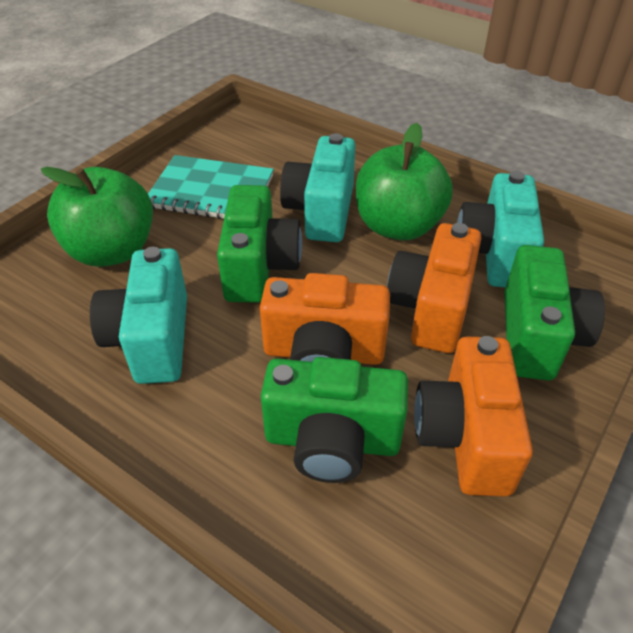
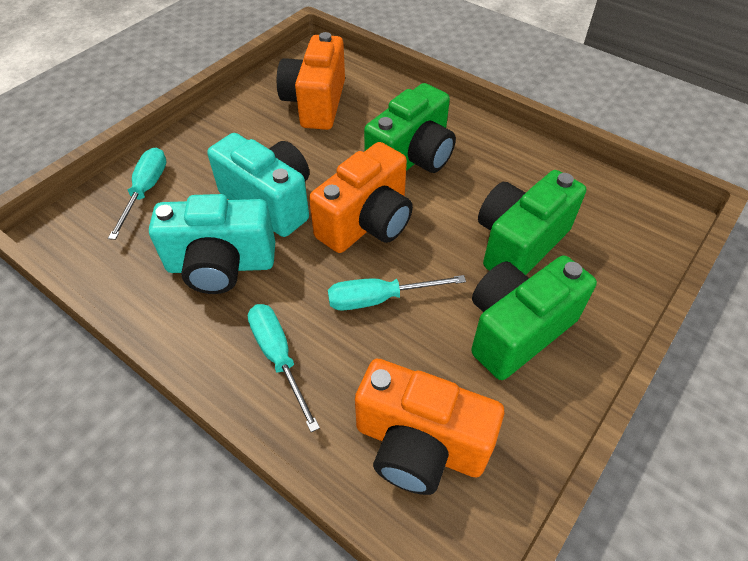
green apple: 2 -> 0
turquoise camera: 3 -> 2
turquoise notebook: 1 -> 0
turquoise screwdriver: 0 -> 3

